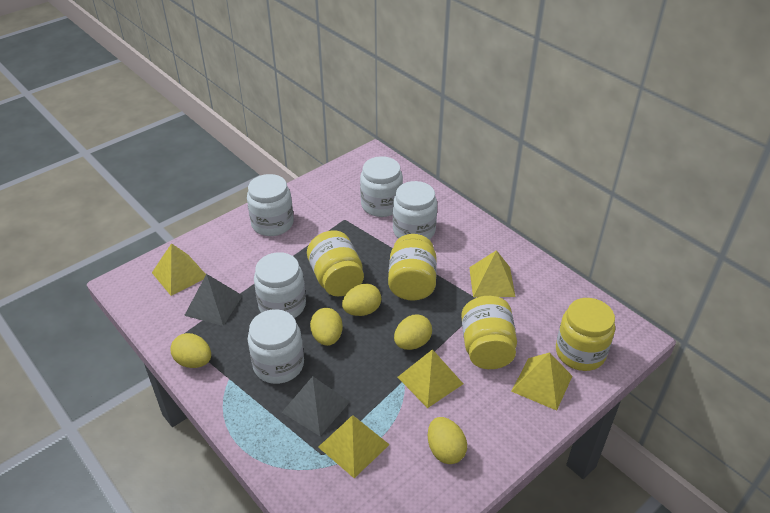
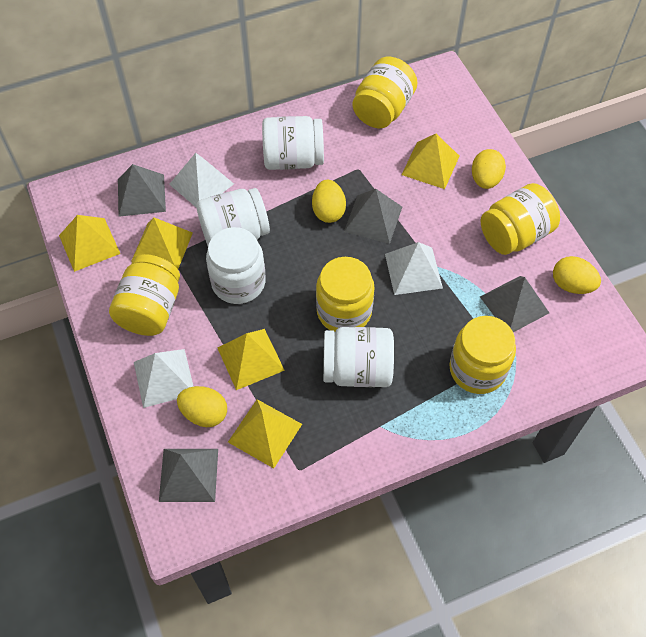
grey pyramid: 2 -> 4
white jar: 5 -> 4
white pyramid: 0 -> 3
yellow egg: 5 -> 4
yellow jar: 4 -> 5

